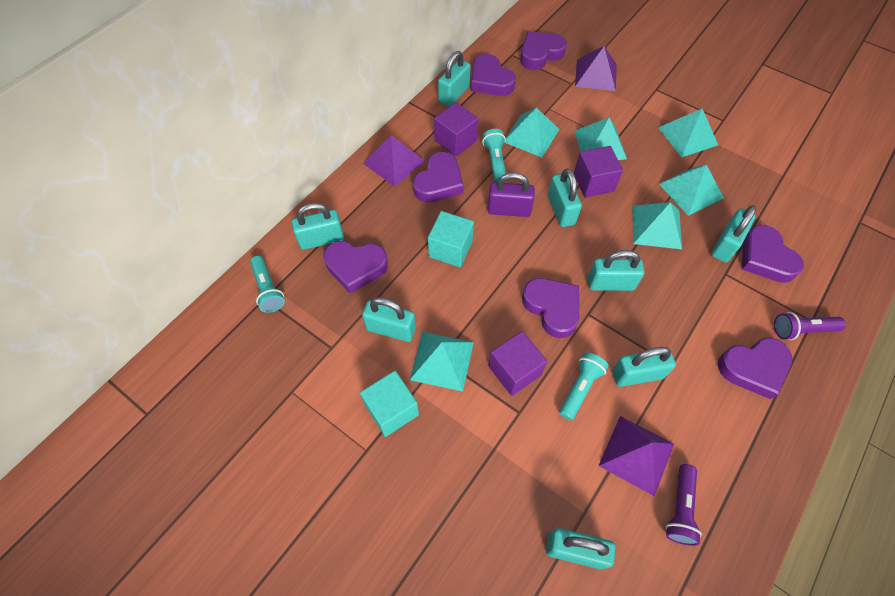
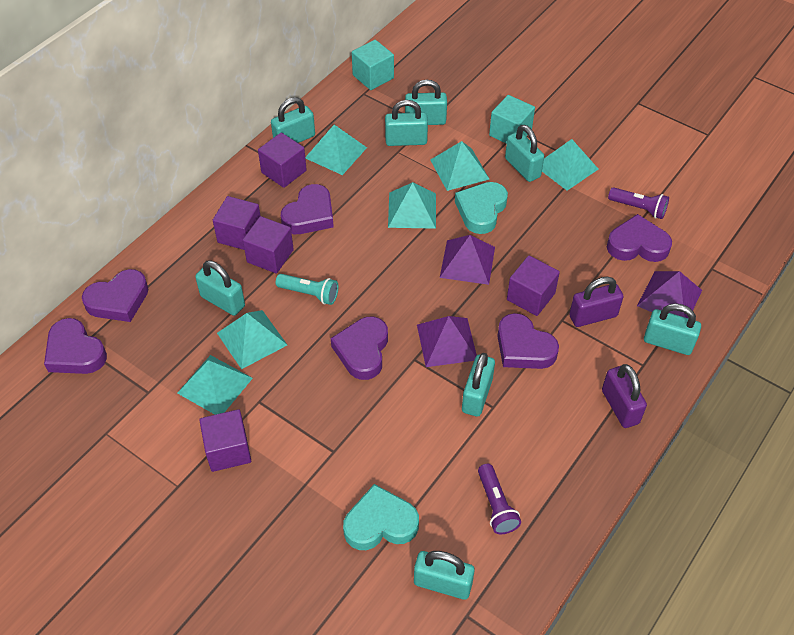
purple cube: 3 -> 5
purple heart: 7 -> 6
purple padlock: 1 -> 2
turquoise flashlight: 3 -> 1
turquoise heart: 0 -> 2

